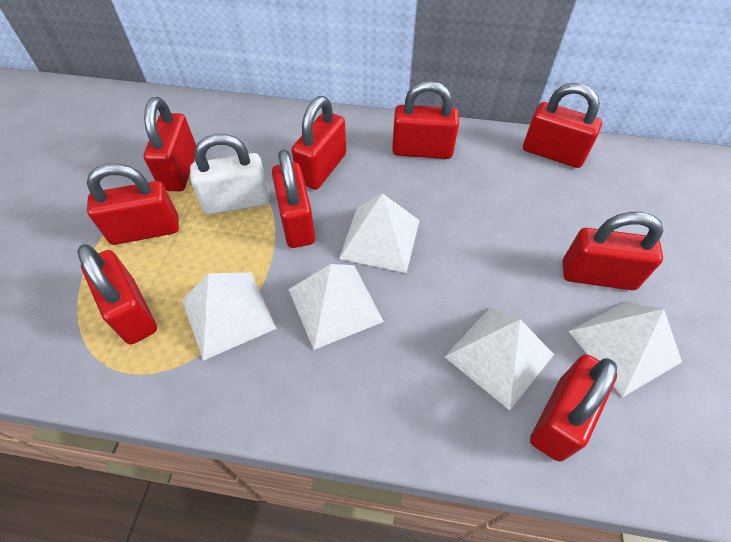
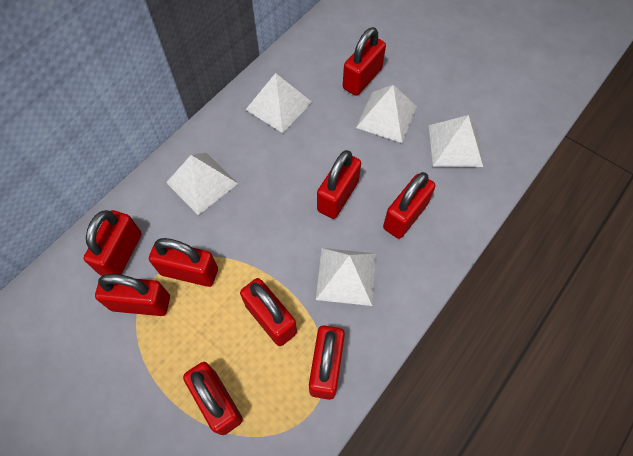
white padlock: 1 -> 0

